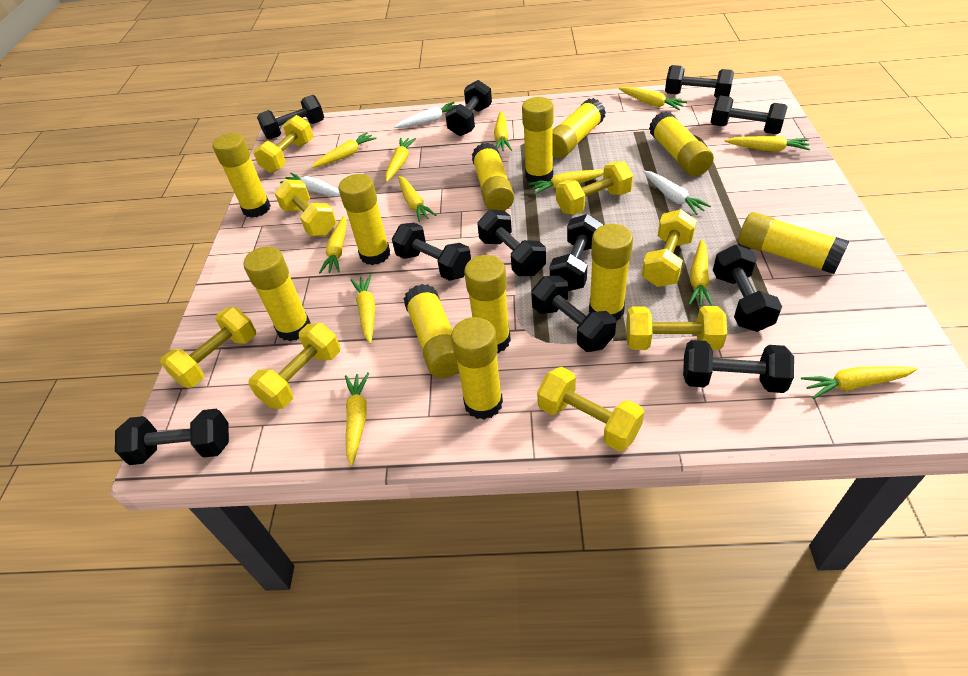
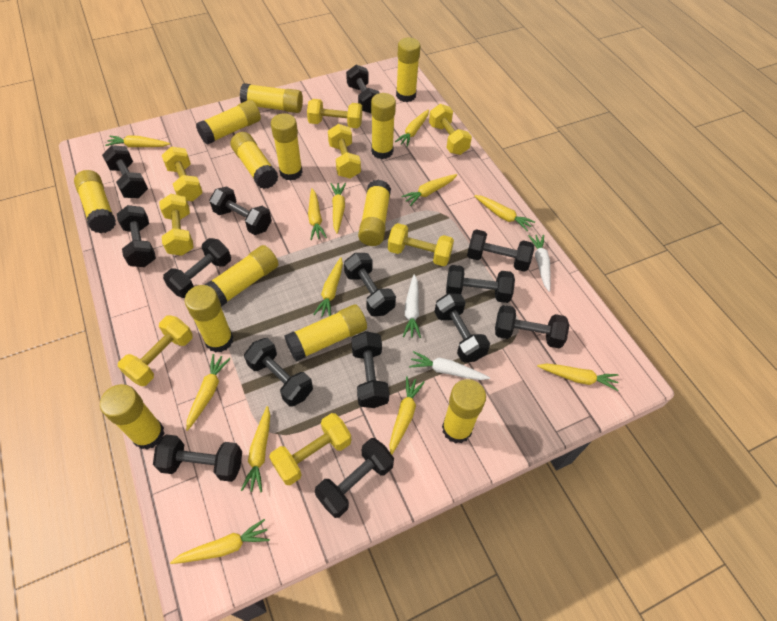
black dumbbell: 11 -> 14
yellow glue stick: 12 -> 13

